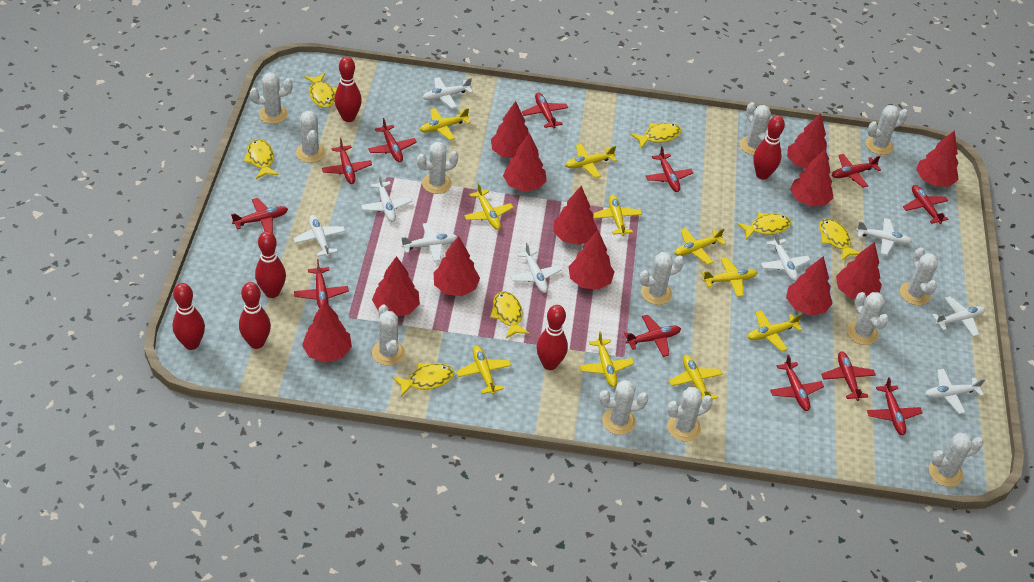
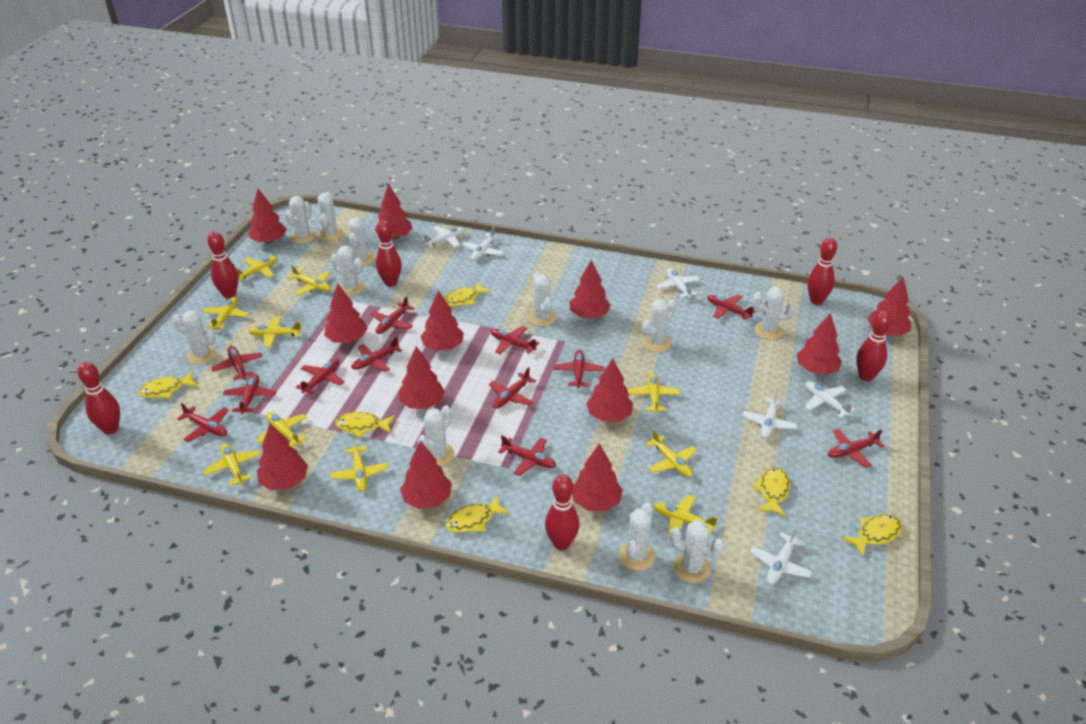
white cactus: 12 -> 11
white plane: 9 -> 6
yellow fish: 7 -> 6

